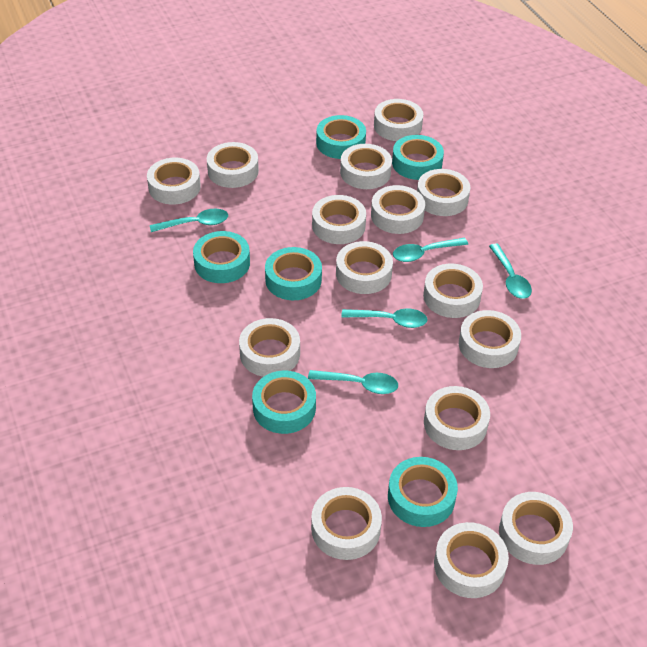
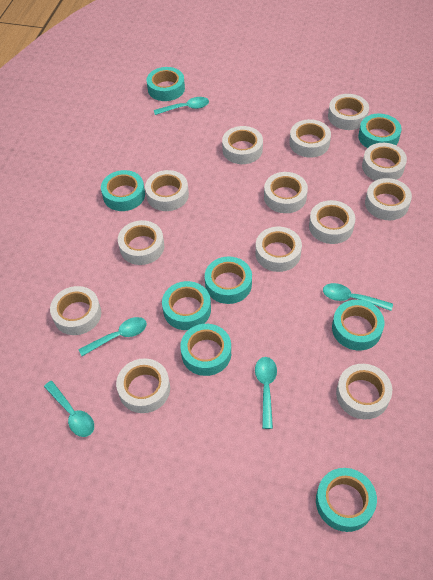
turquoise tape: 6 -> 8
white tape: 15 -> 13

